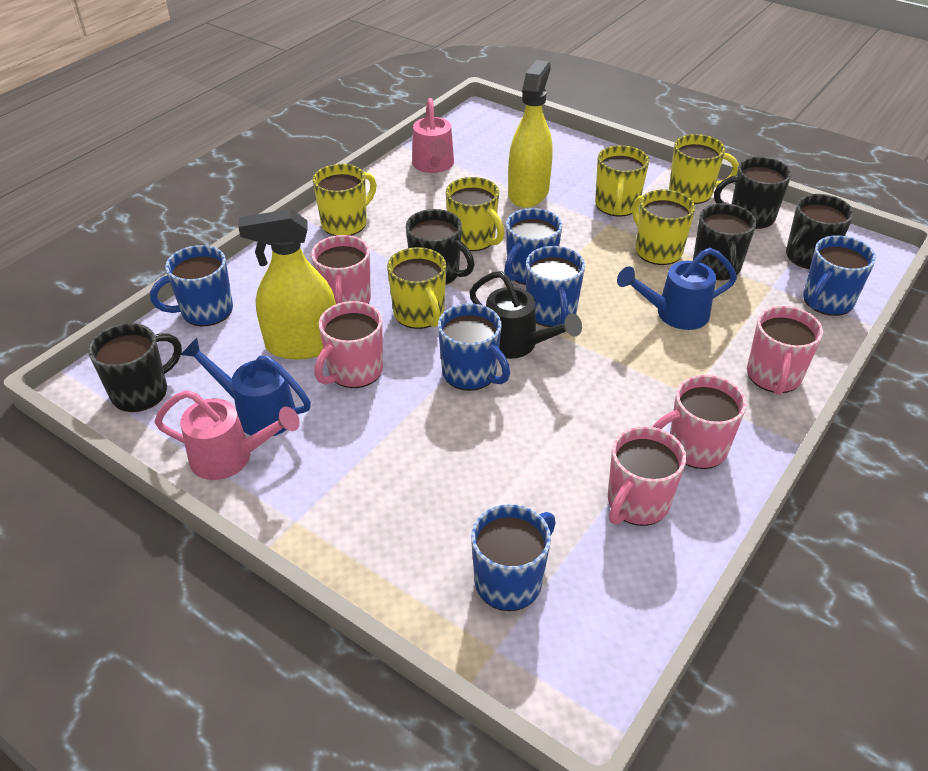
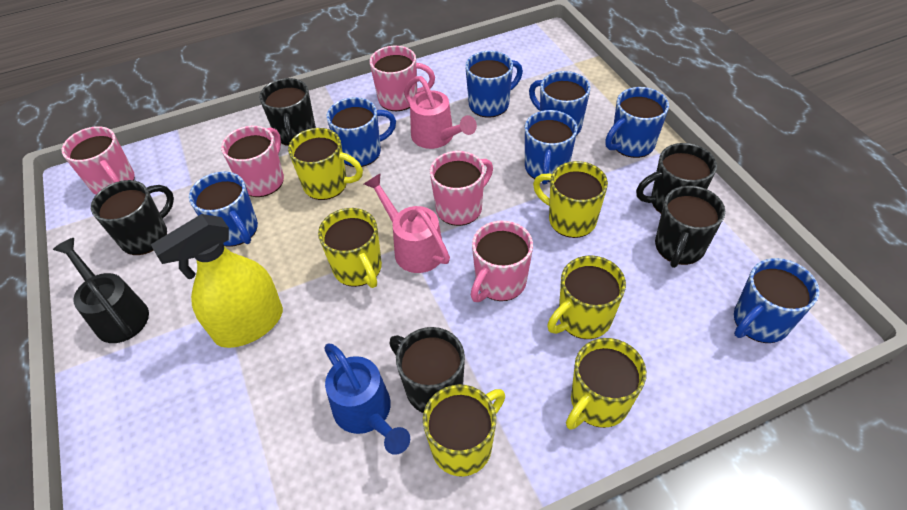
blue mug: 6 -> 7
blue watering can: 2 -> 1
yellow spray bottle: 2 -> 1

